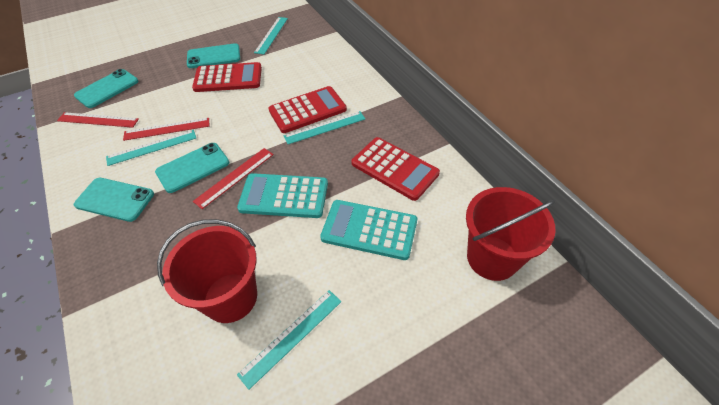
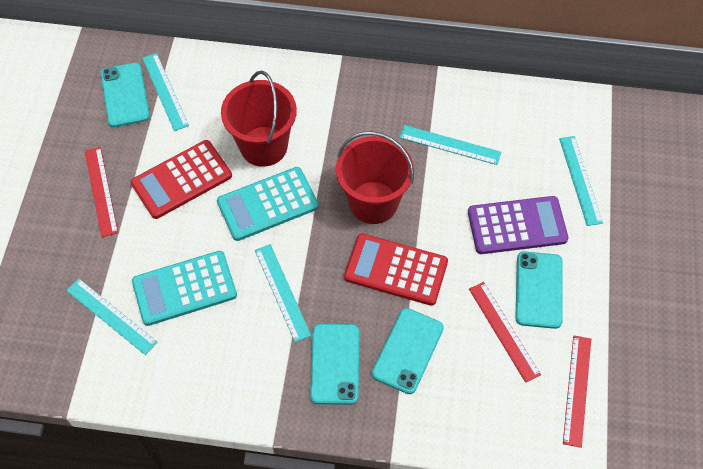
purple calculator: 0 -> 1
red calculator: 3 -> 2
turquoise ruler: 4 -> 5

